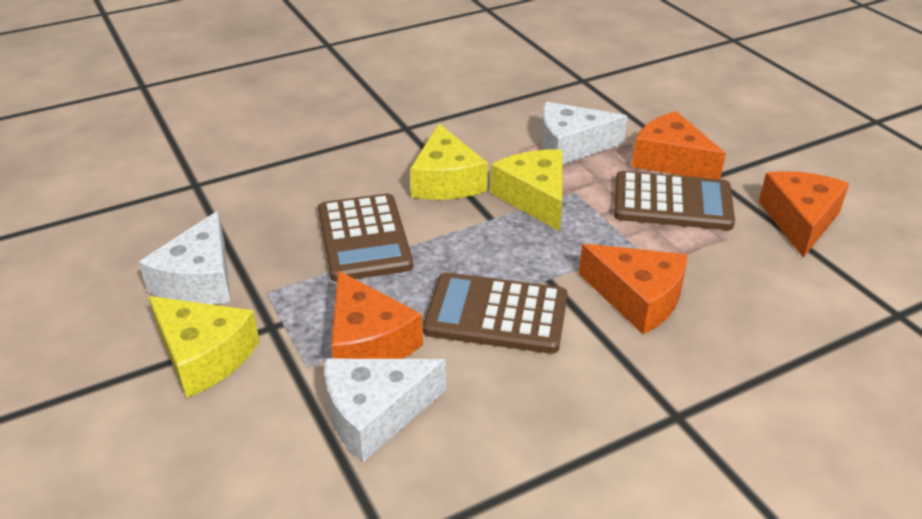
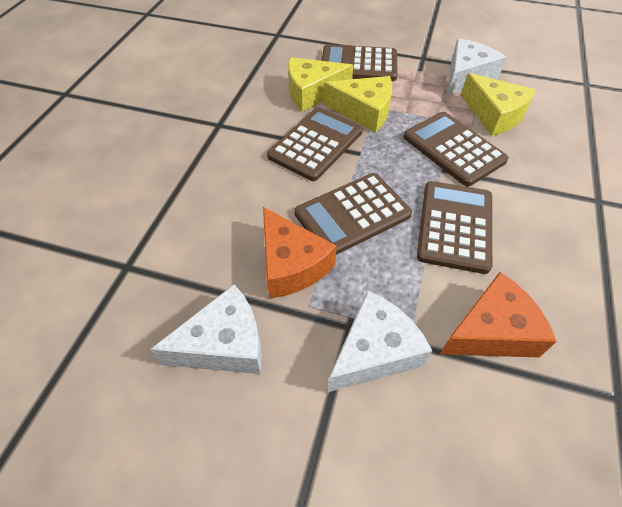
brown calculator: 3 -> 5
orange cheese: 4 -> 2

